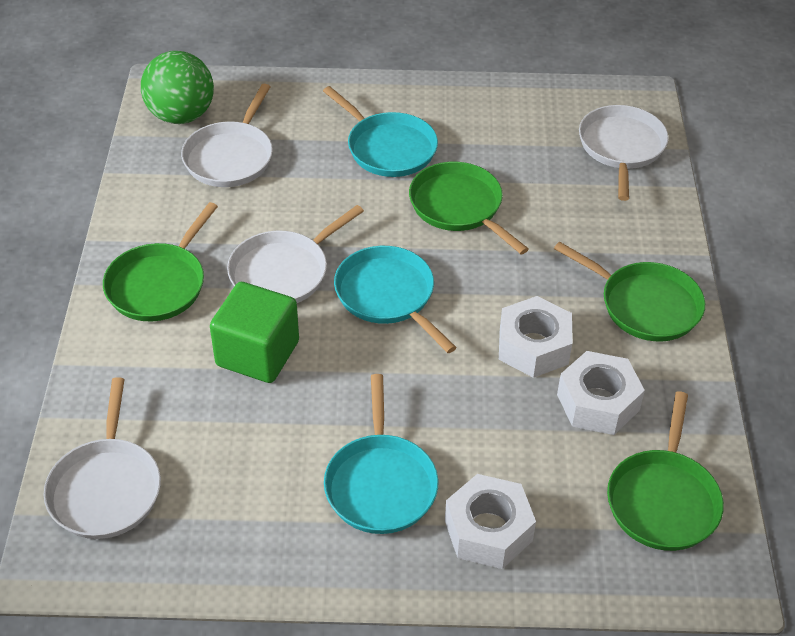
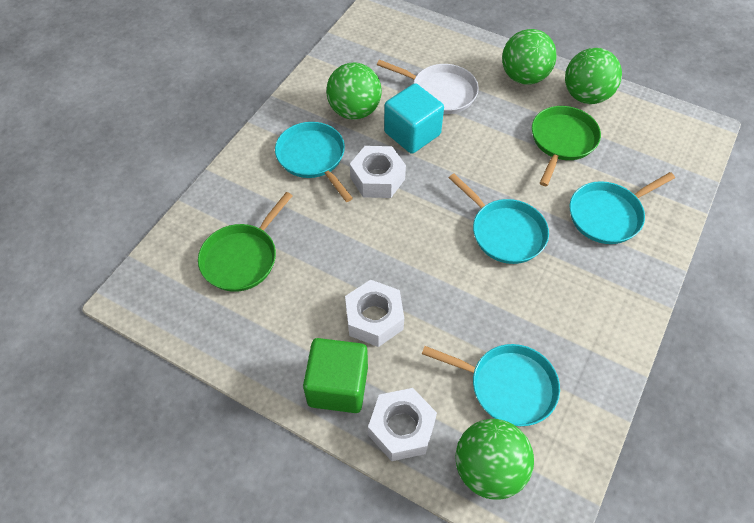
green ball: 1 -> 4
green pan: 4 -> 2
turquoise cube: 0 -> 1
turquoise pan: 3 -> 4
white pan: 4 -> 1

